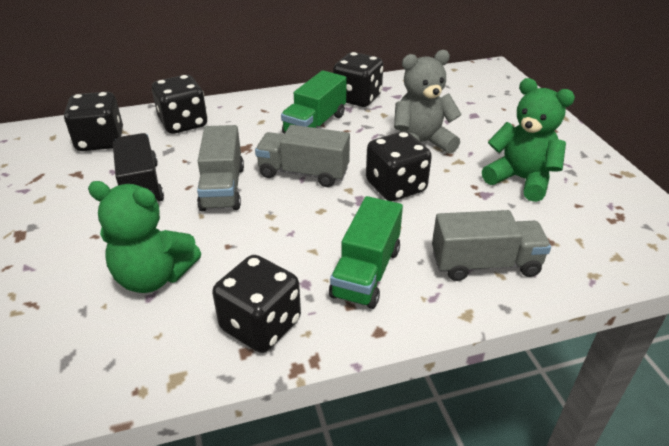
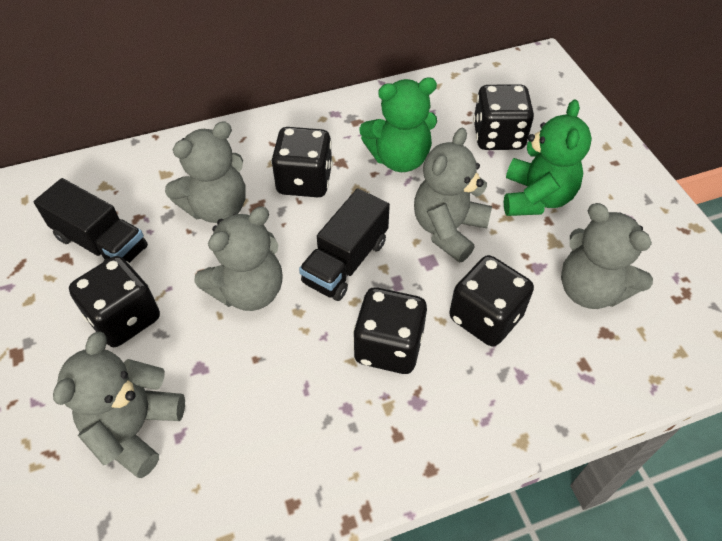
black truck: 1 -> 2
green truck: 2 -> 0
grey teddy bear: 1 -> 5
grey truck: 3 -> 0

